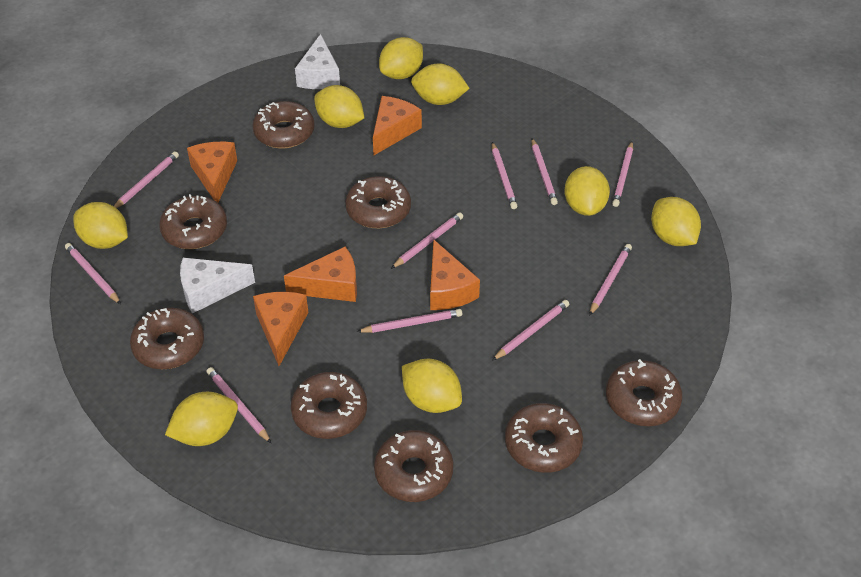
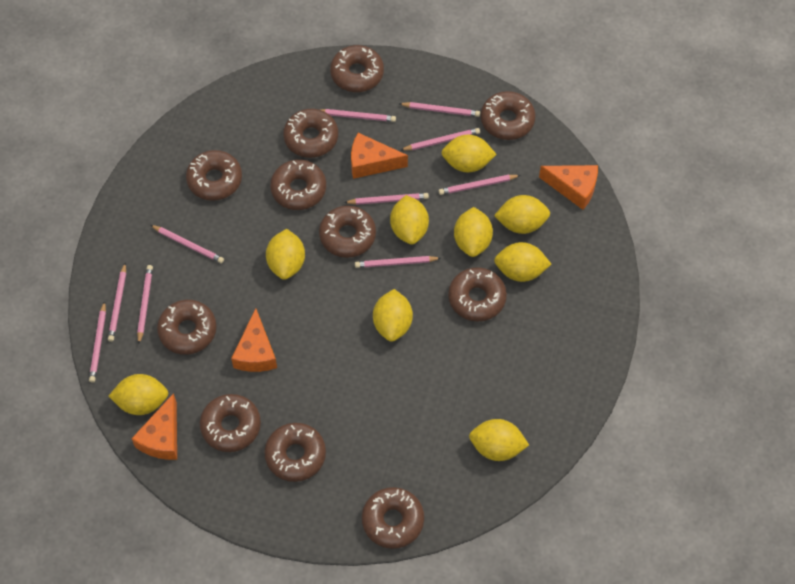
brown donut: 8 -> 11
orange cheese: 5 -> 4
white cheese: 2 -> 0
yellow lemon: 8 -> 9

